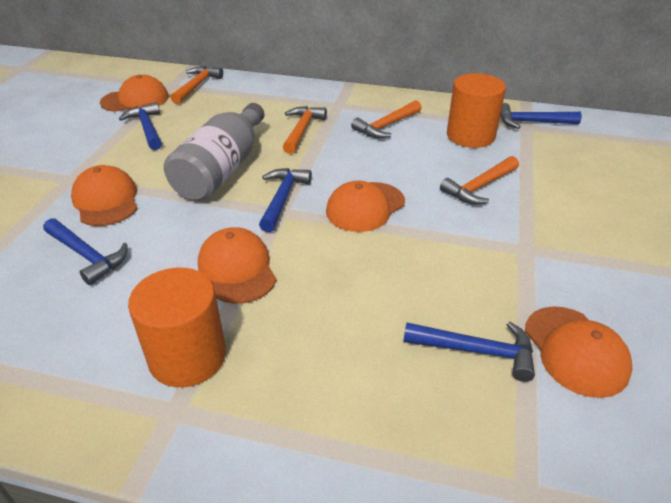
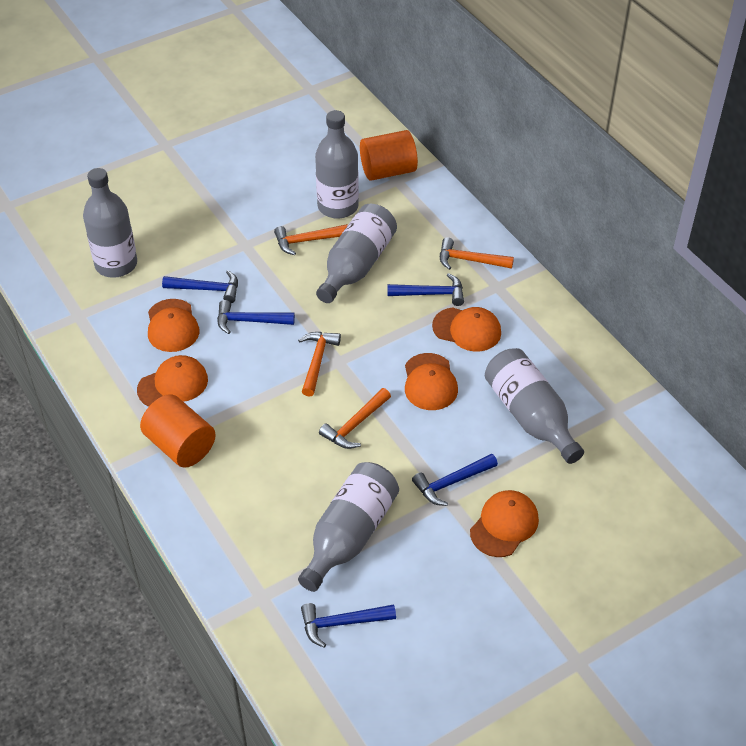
grey bottle: 1 -> 5

